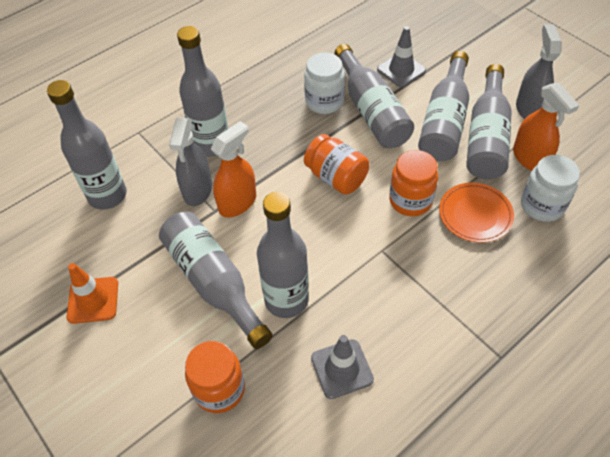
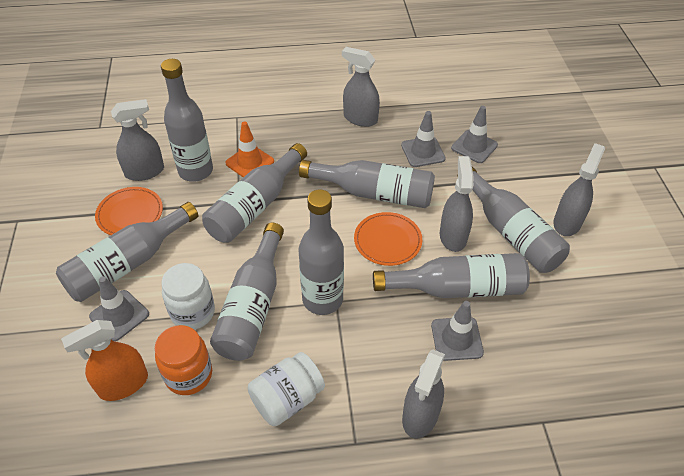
grey bottle: 7 -> 8
grey spray bottle: 2 -> 5
grey traffic cone: 2 -> 4
orange jar: 3 -> 1
orange plate: 1 -> 2
orange spray bottle: 2 -> 1

